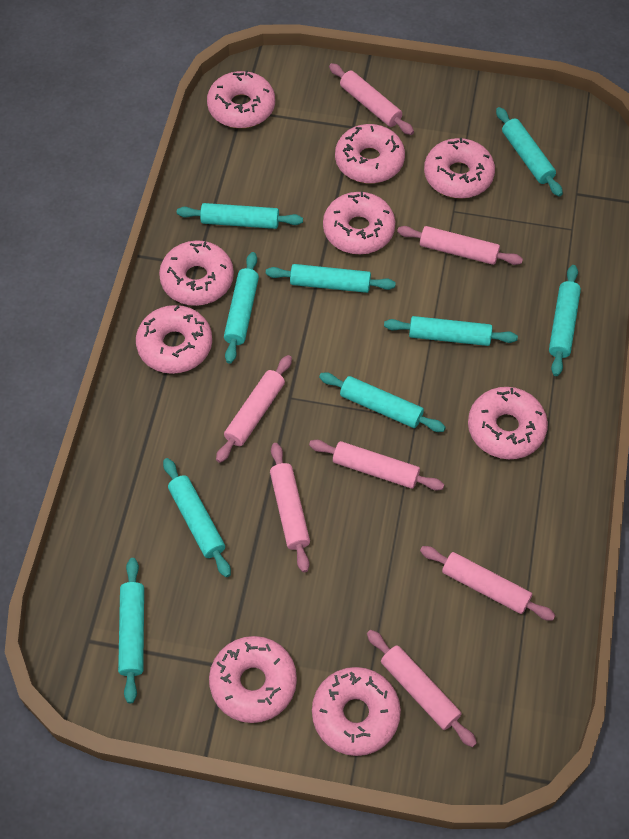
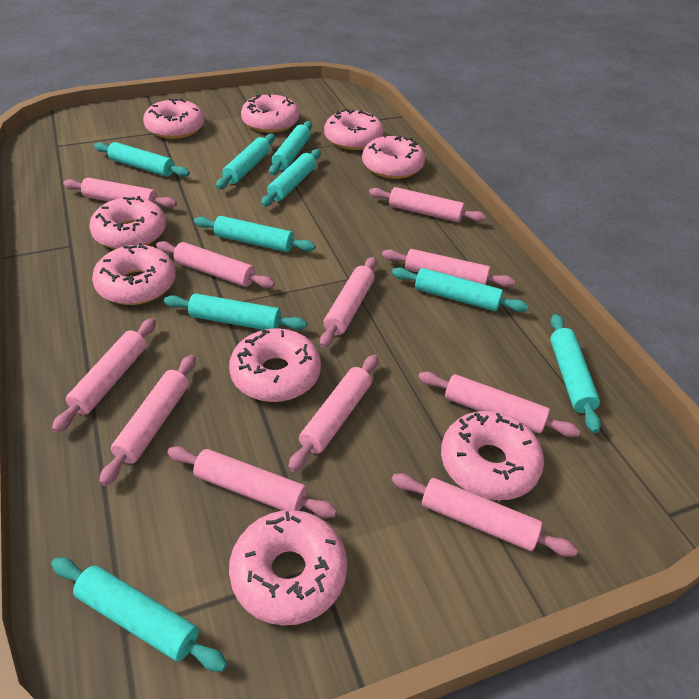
pink rolling pin: 7 -> 11

